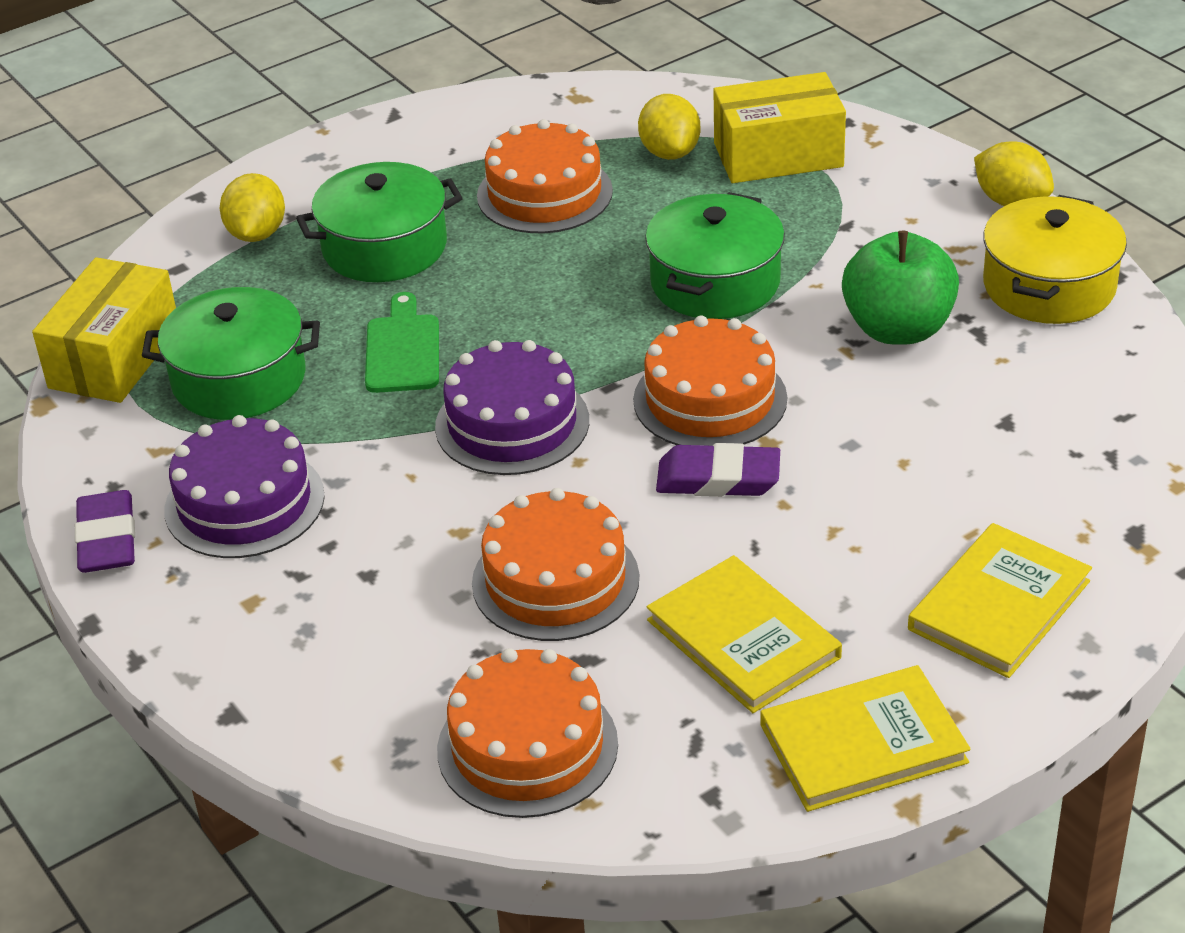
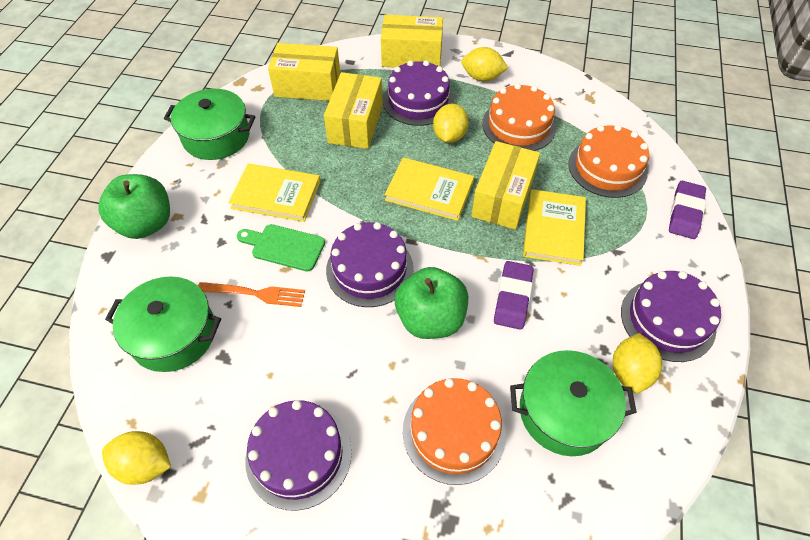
green apple: 1 -> 2
orange cake: 4 -> 3
orange fork: 0 -> 1
purple cake: 2 -> 4
yellow box: 2 -> 4
yellow lemon: 3 -> 4
yellow pot: 1 -> 0

